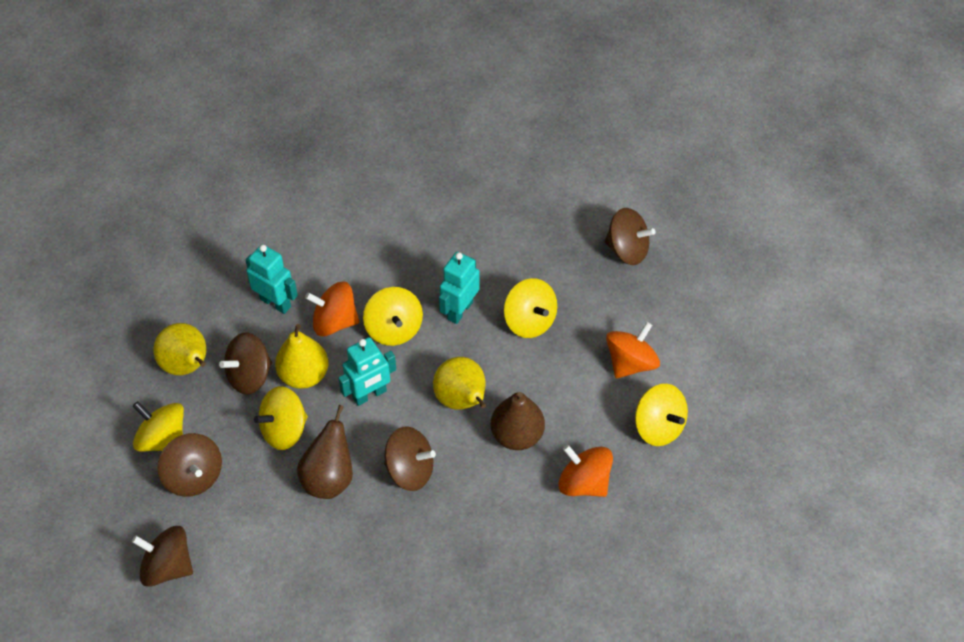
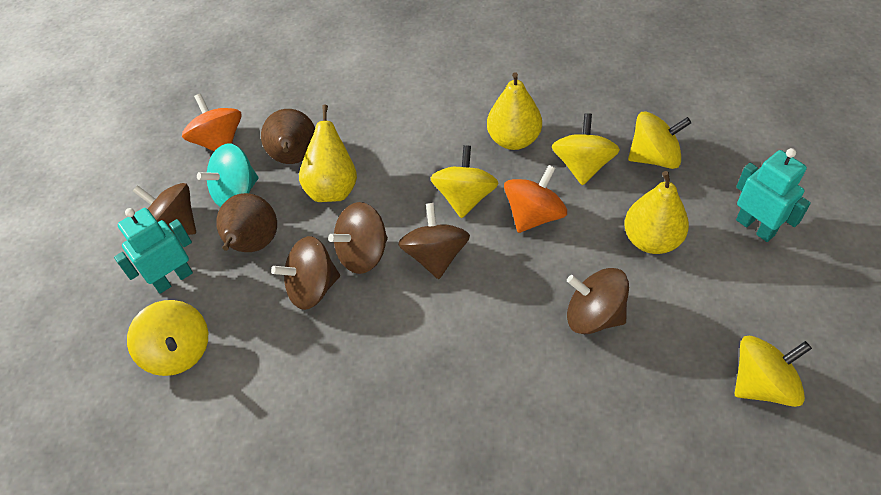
orange spinning top: 3 -> 2
turquoise robot: 3 -> 2
turquoise spinning top: 0 -> 1

